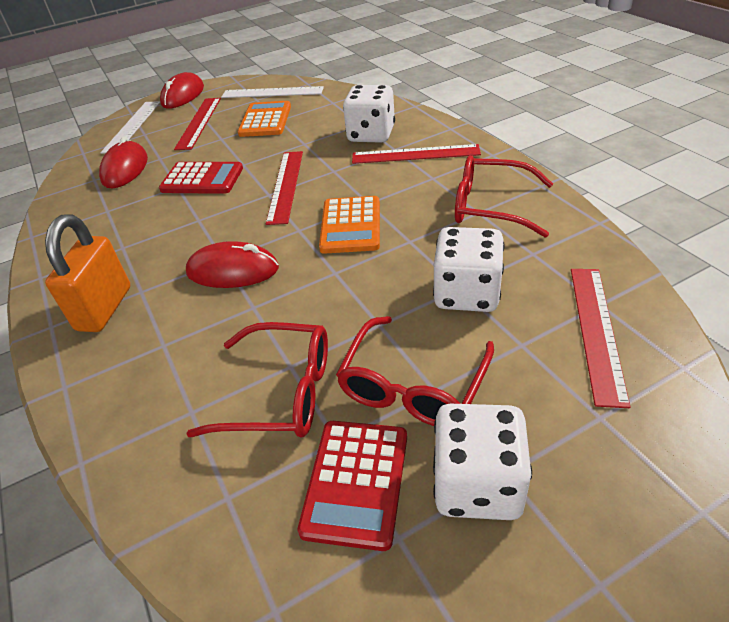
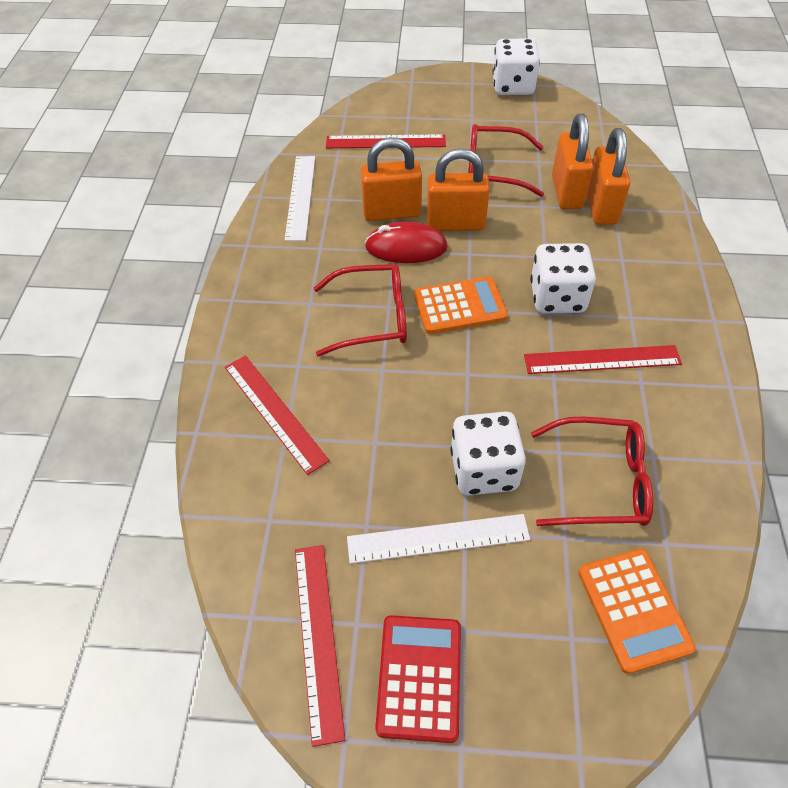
orange padlock: 1 -> 4
red calculator: 2 -> 1
red mouse: 3 -> 1

